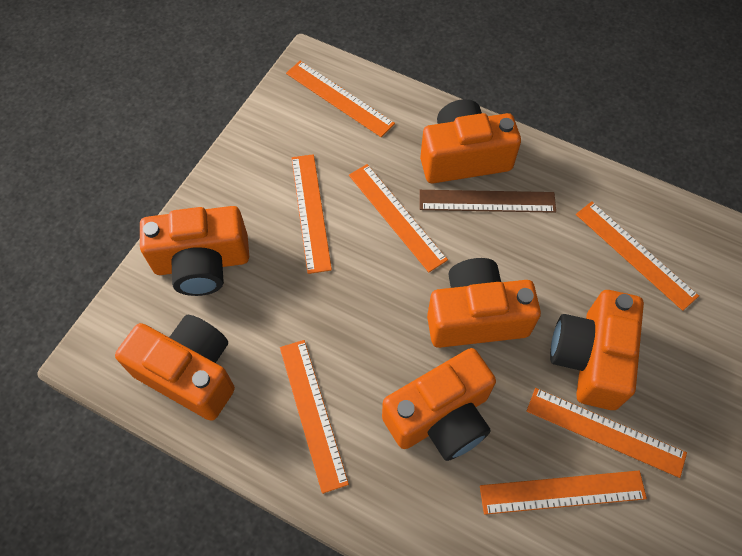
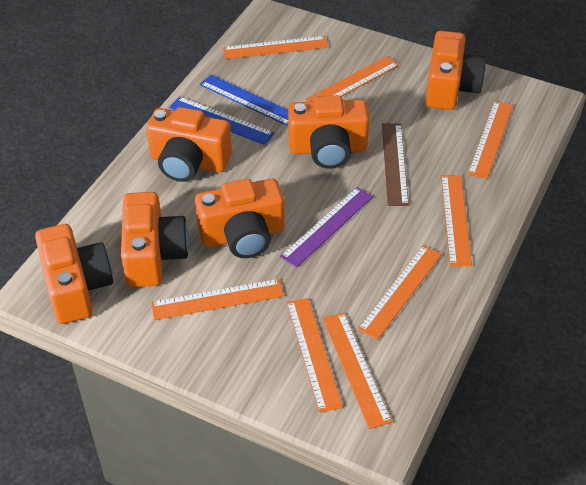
blue ruler: 0 -> 2
orange ruler: 7 -> 8
purple ruler: 0 -> 1

